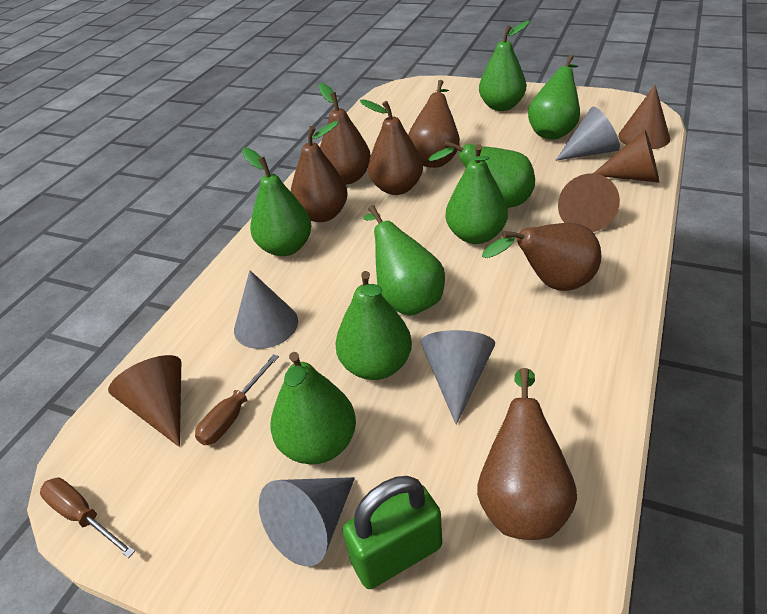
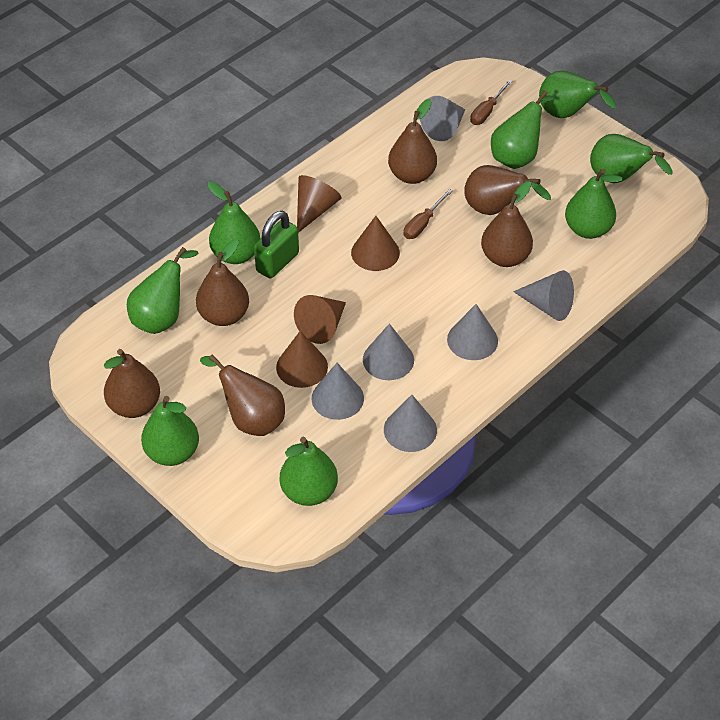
grey cone: 4 -> 6

